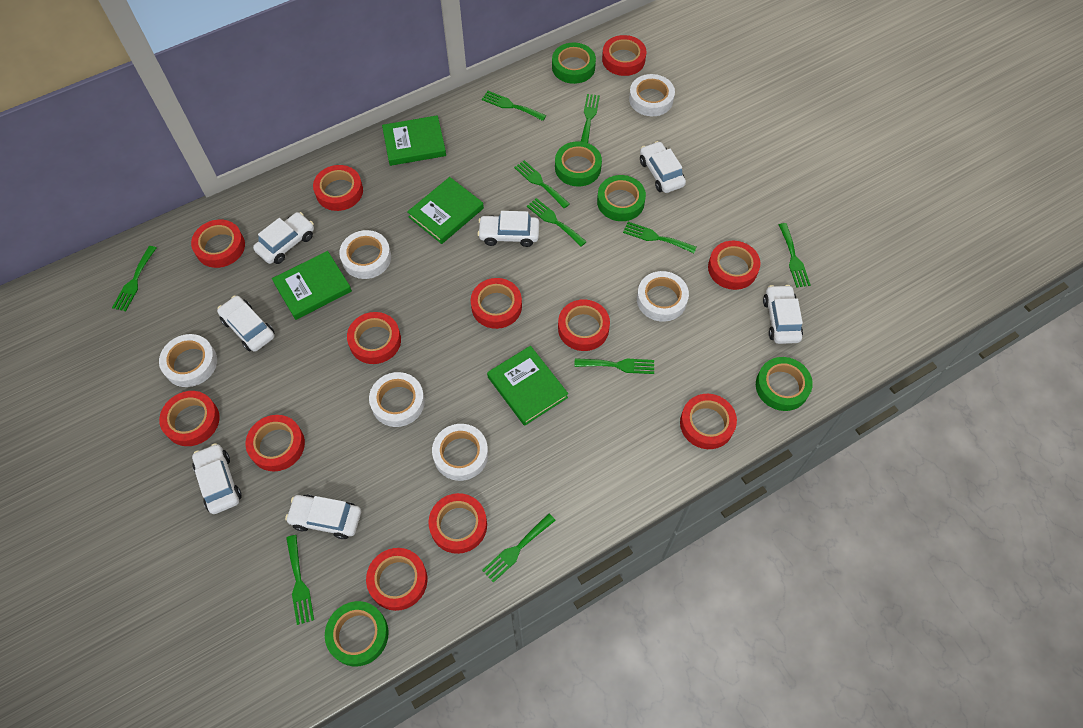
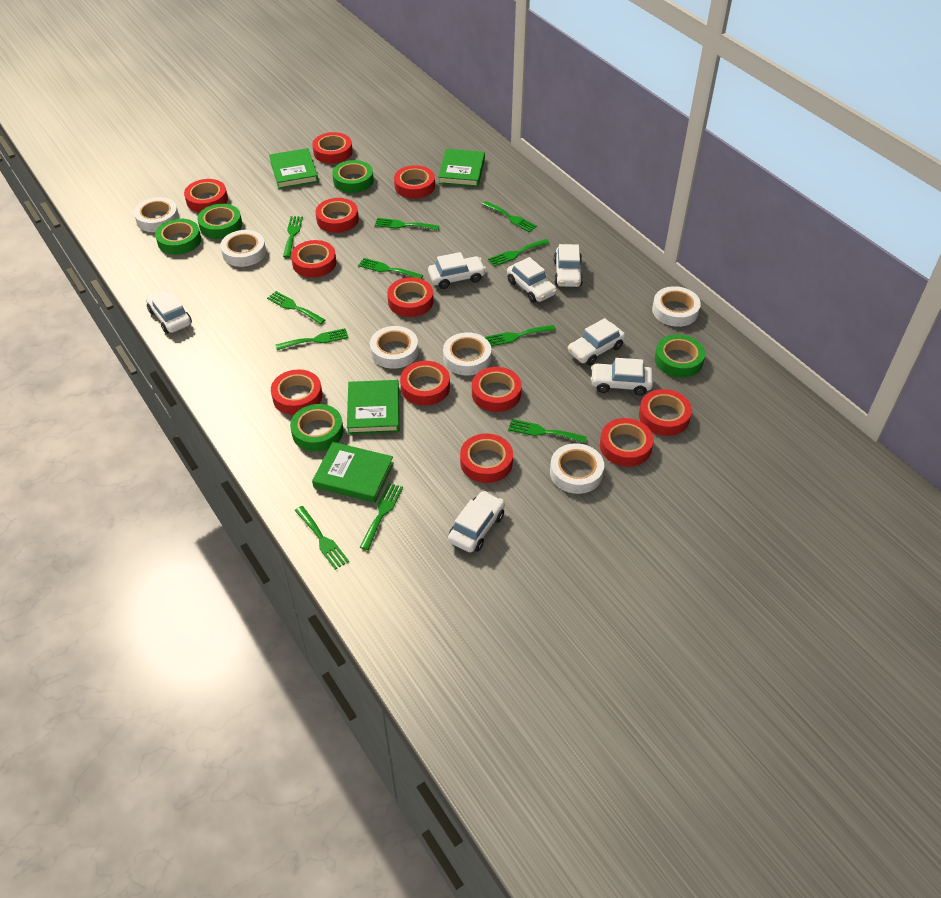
green fork: 10 -> 11

